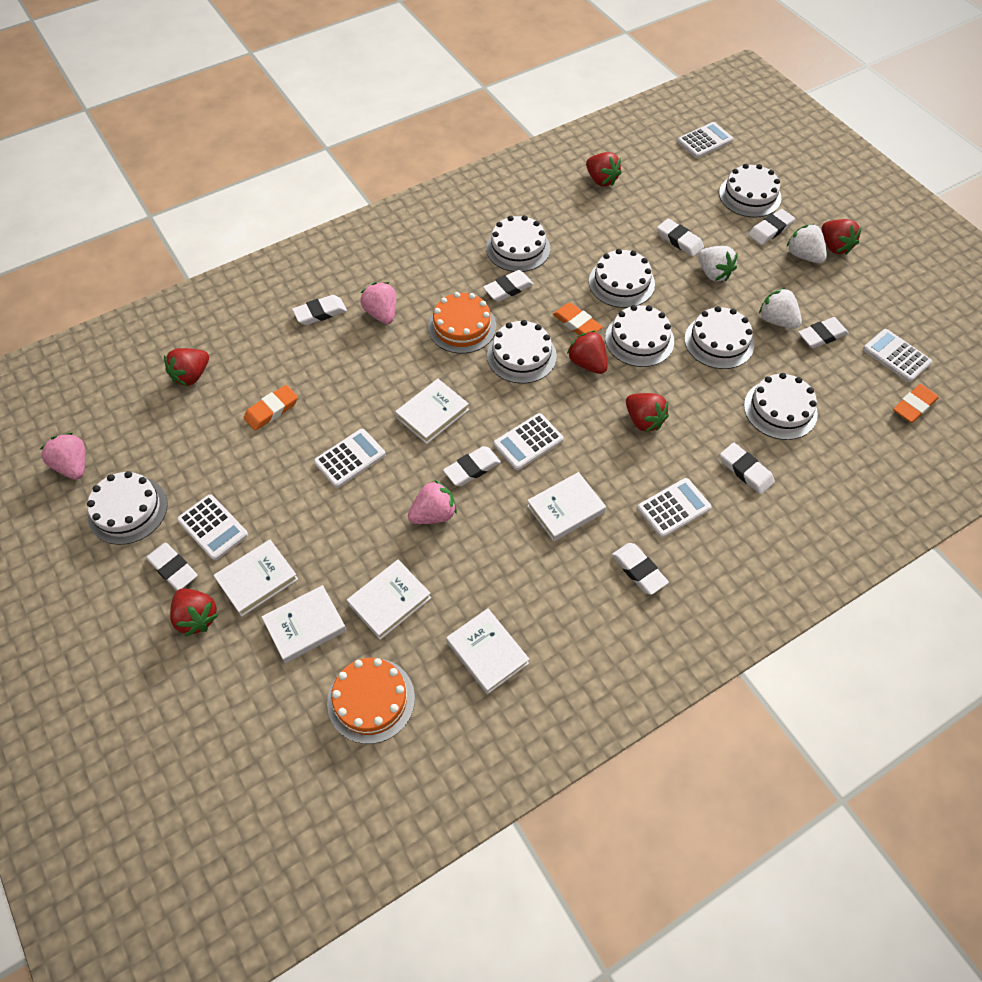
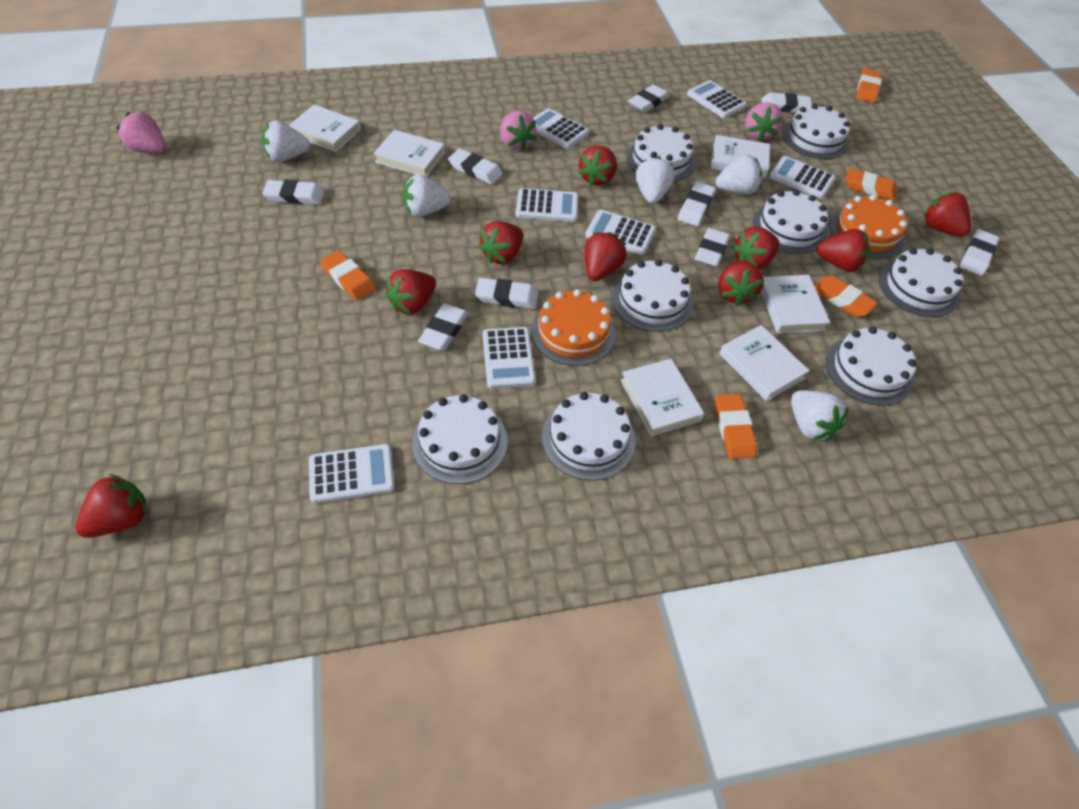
orange eraser: 3 -> 5
red strawberry: 6 -> 9
white calculator: 6 -> 7
white strawberry: 3 -> 5

